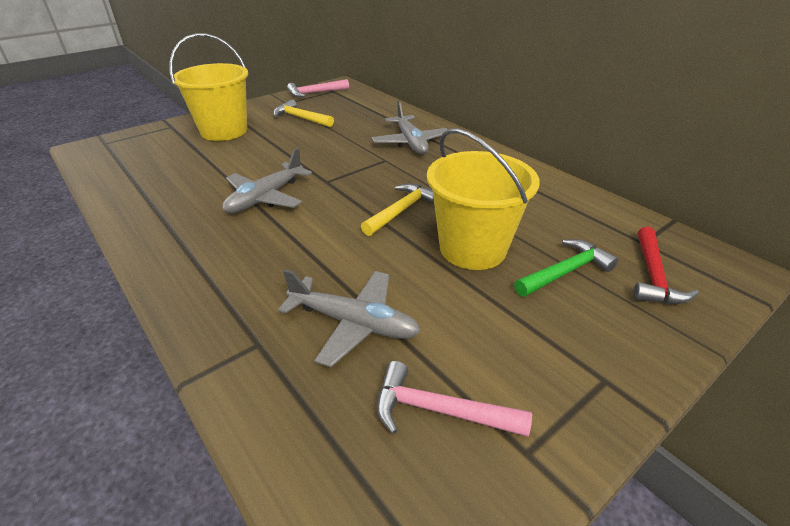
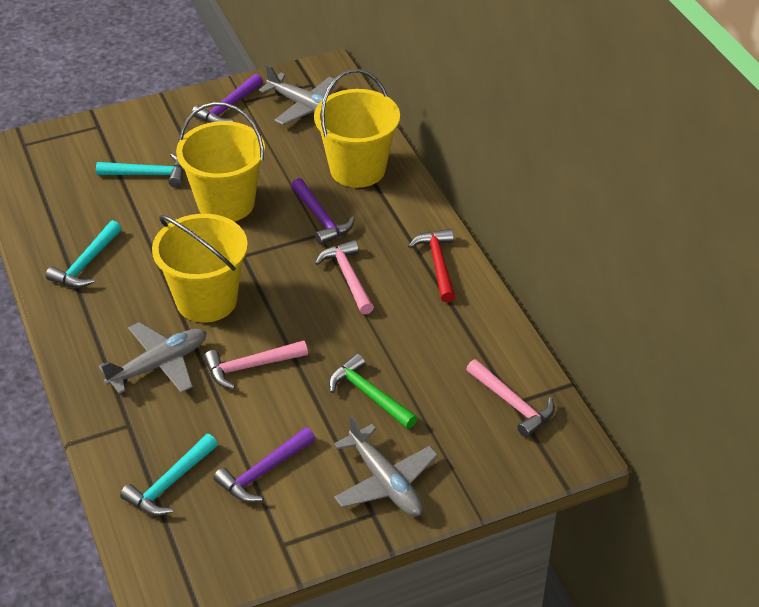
pink hammer: 2 -> 3
purple hammer: 0 -> 3
turquoise hammer: 0 -> 3
yellow bucket: 2 -> 3
yellow hammer: 2 -> 0

